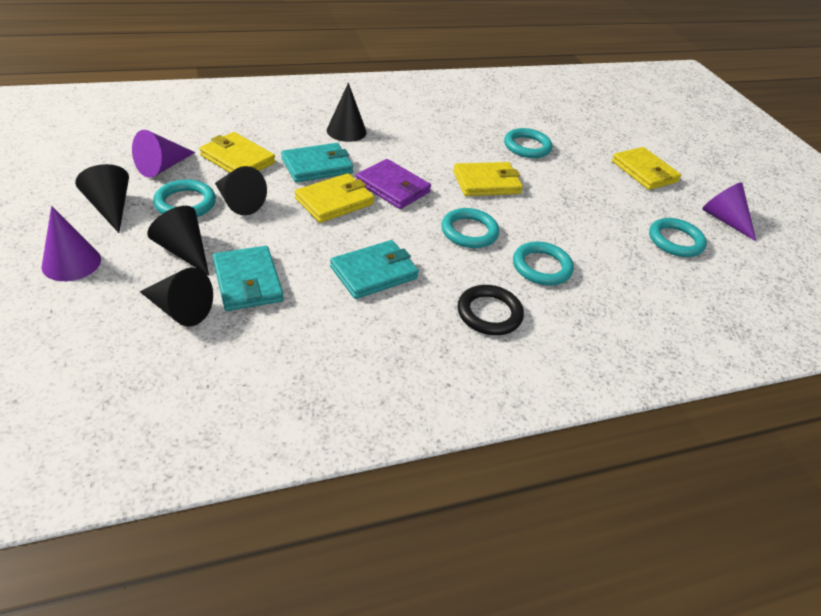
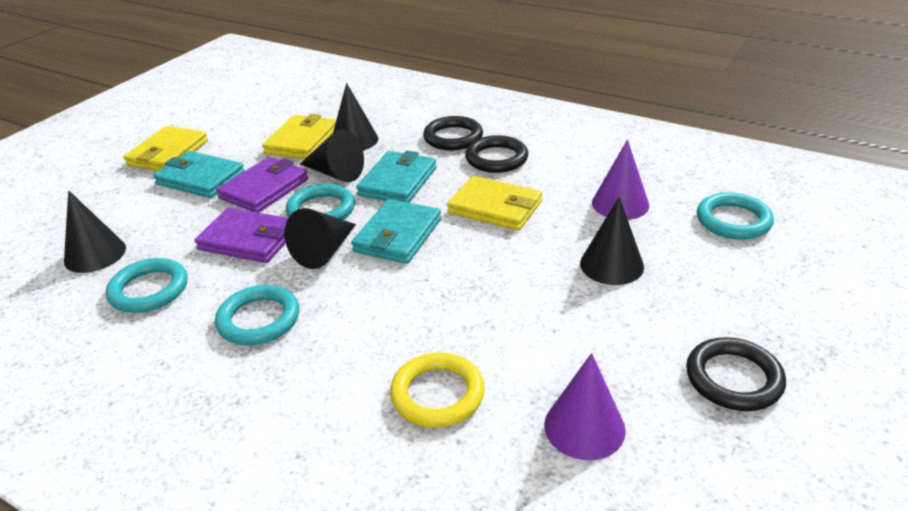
black ring: 1 -> 3
purple cone: 3 -> 2
purple wallet: 1 -> 2
turquoise ring: 5 -> 4
yellow ring: 0 -> 1
yellow wallet: 4 -> 3

